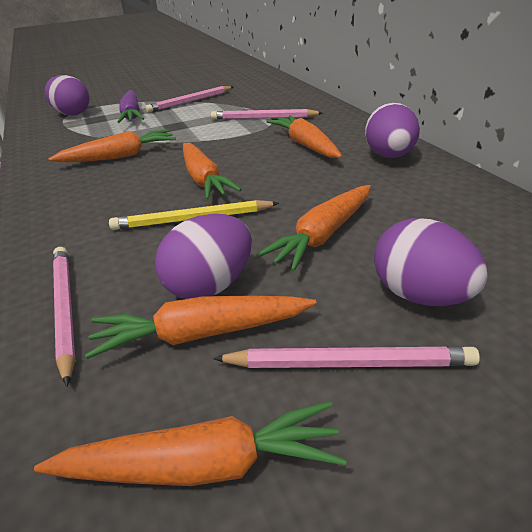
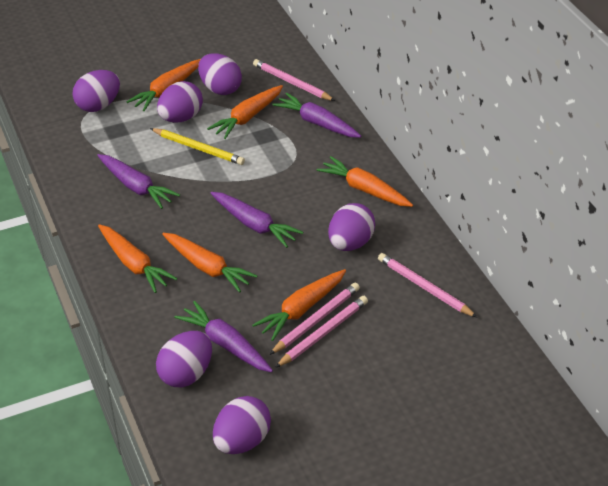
purple carrot: 1 -> 4
purple egg: 4 -> 6

